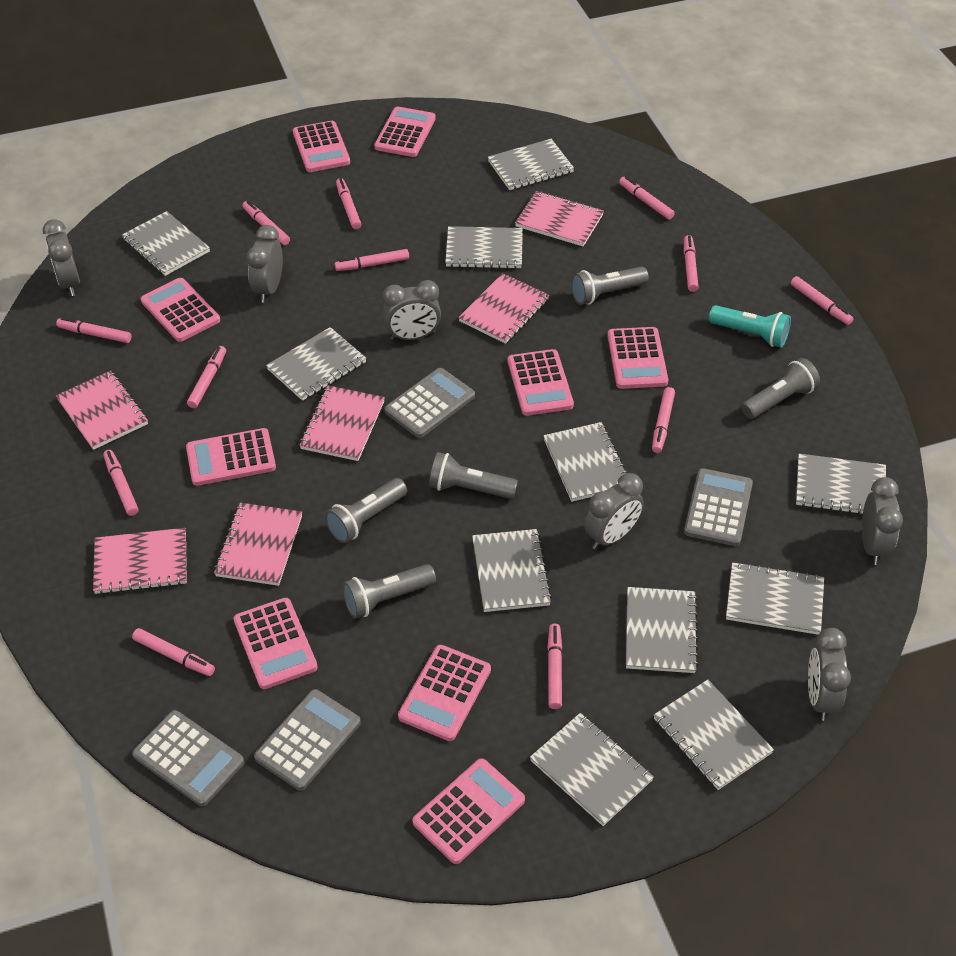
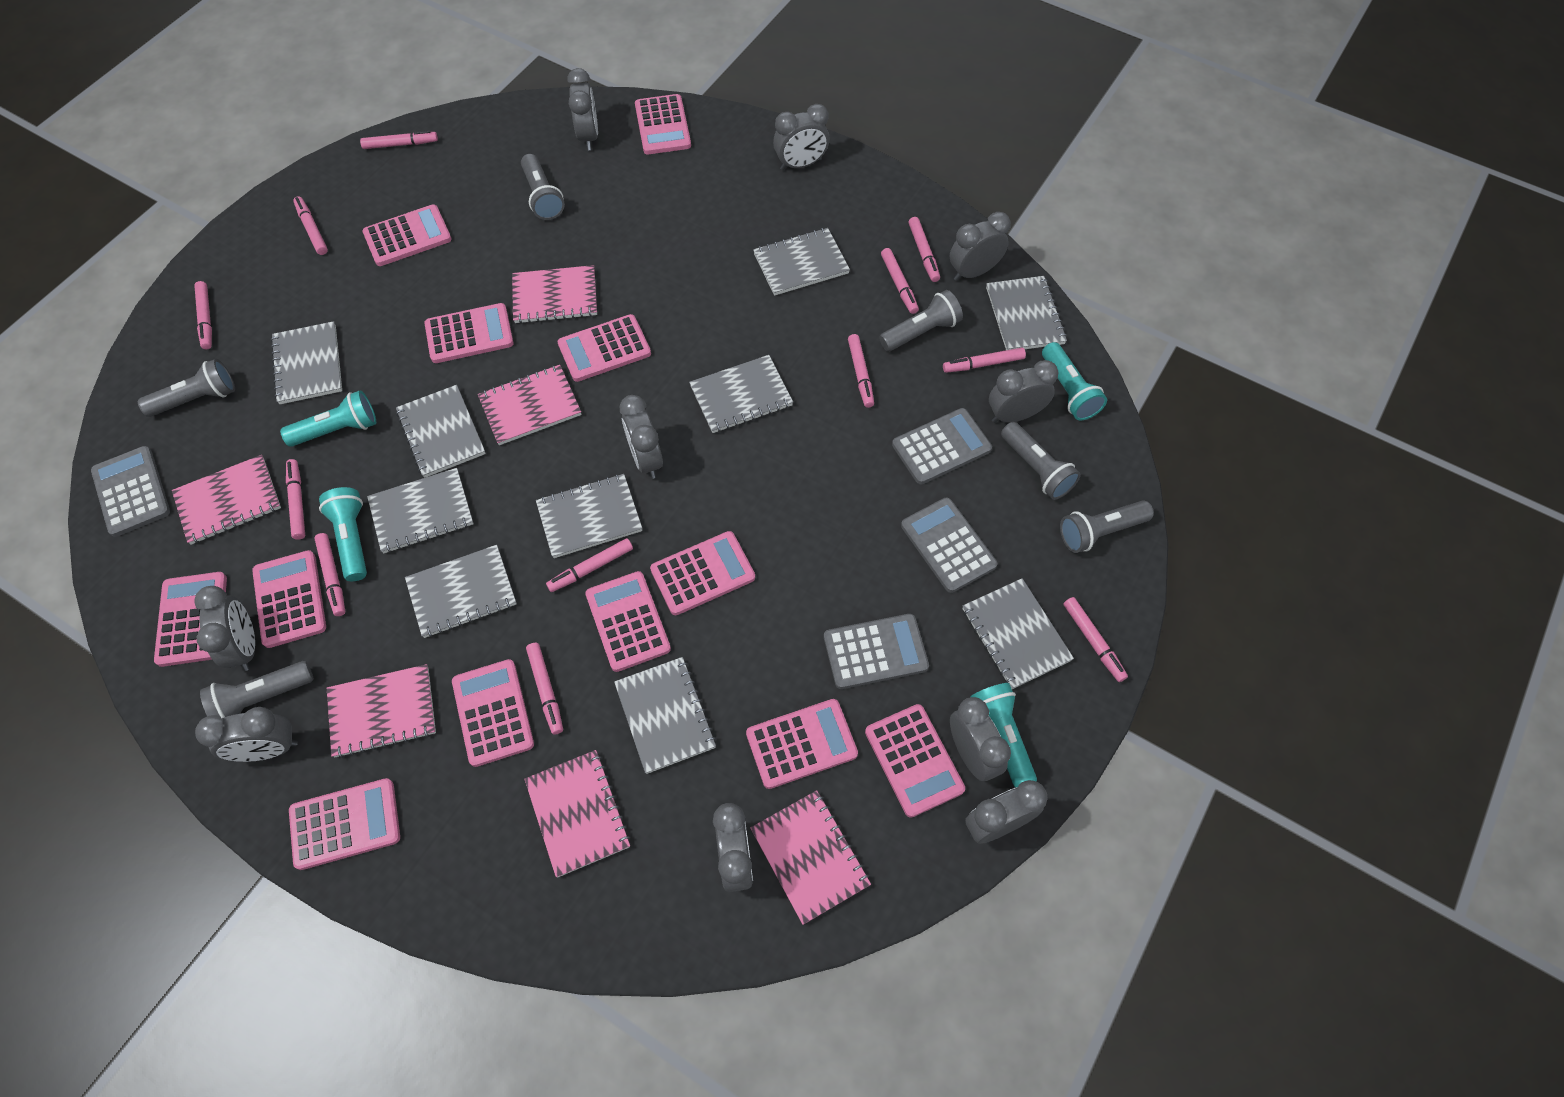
grey clock: 6 -> 10
grey flashlight: 5 -> 6
grey notebook: 11 -> 10
pink calculator: 9 -> 12
turquoise flashlight: 1 -> 4

